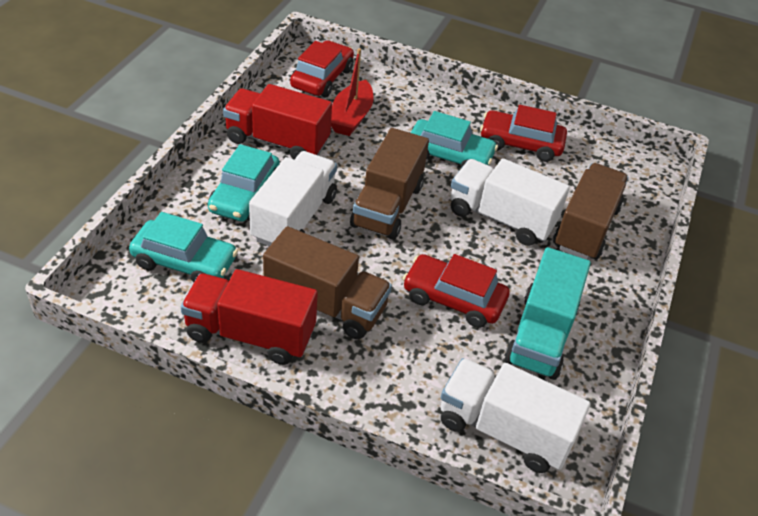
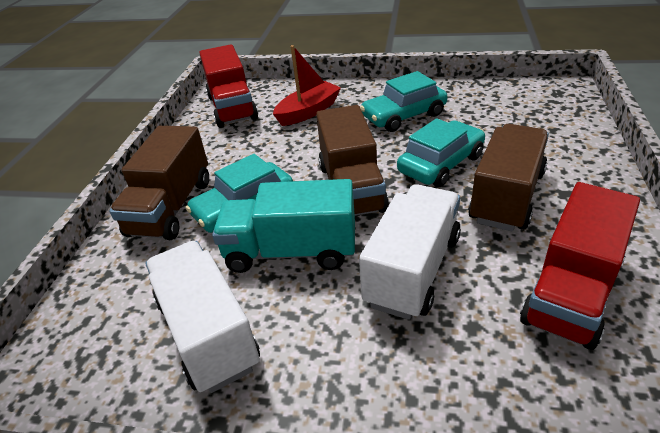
red car: 3 -> 0
white truck: 3 -> 2

